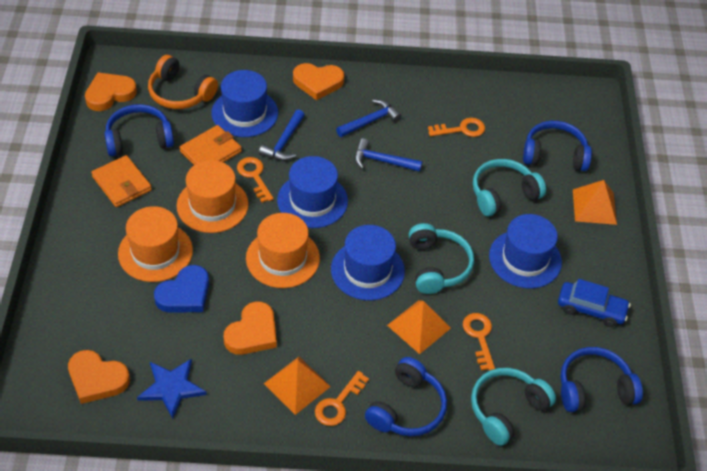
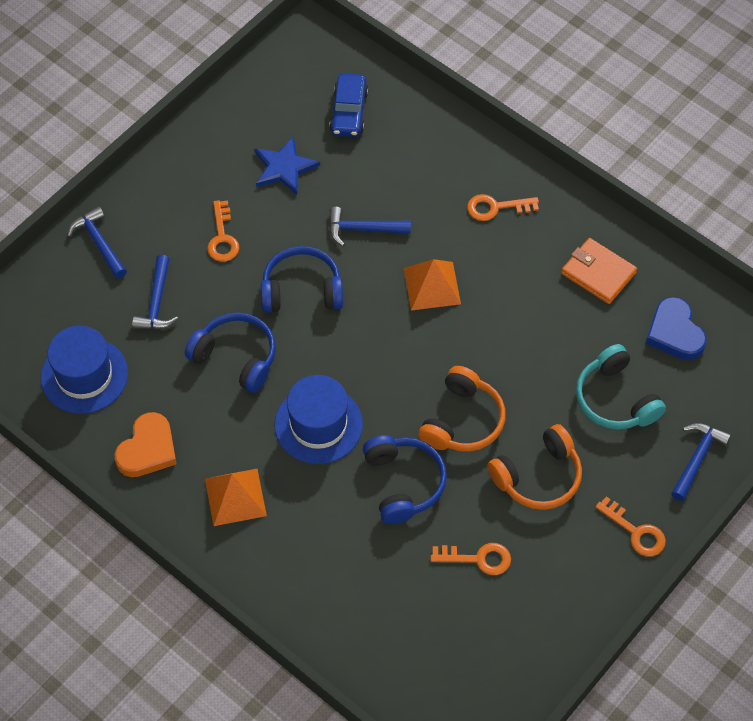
blue hammer: 3 -> 4
blue hat: 4 -> 2
blue headphones: 4 -> 3
orange hat: 3 -> 0
orange headphones: 1 -> 2
orange heart: 4 -> 1
orange pyramid: 3 -> 2
orange wallet: 2 -> 1
turquoise headphones: 3 -> 1

